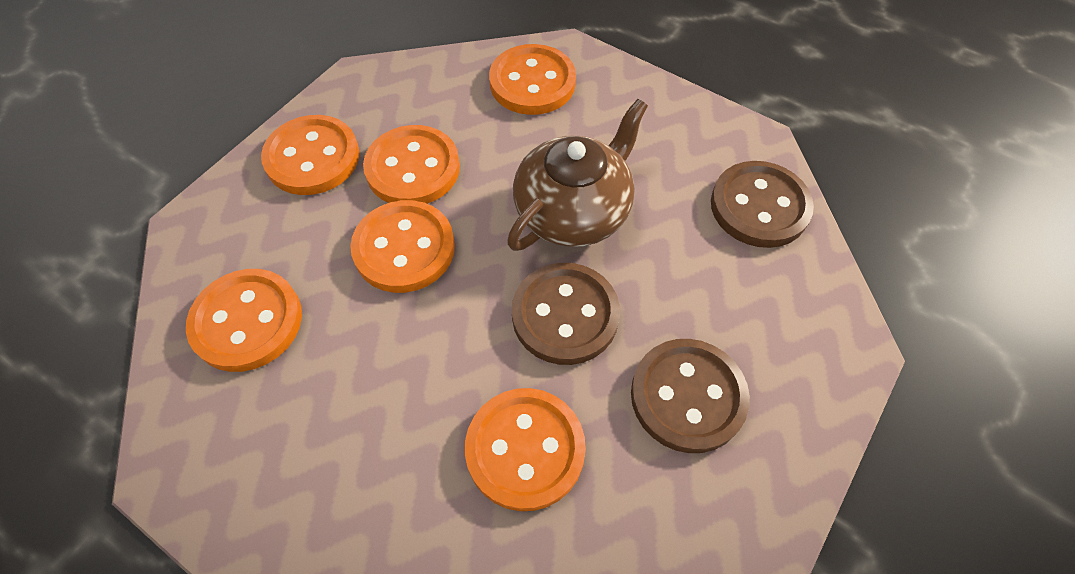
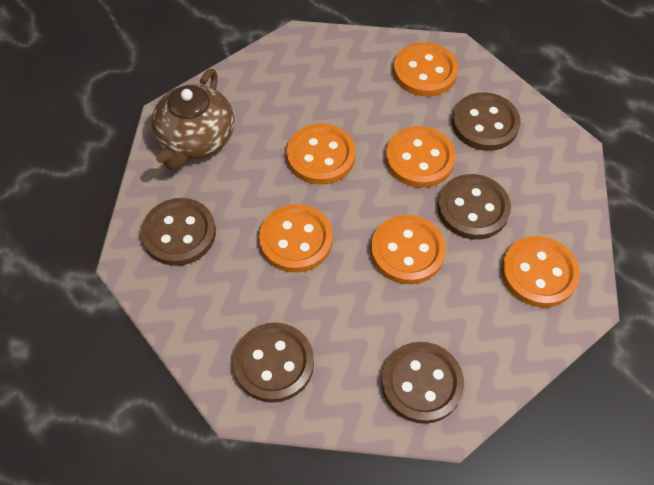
brown button: 3 -> 5

